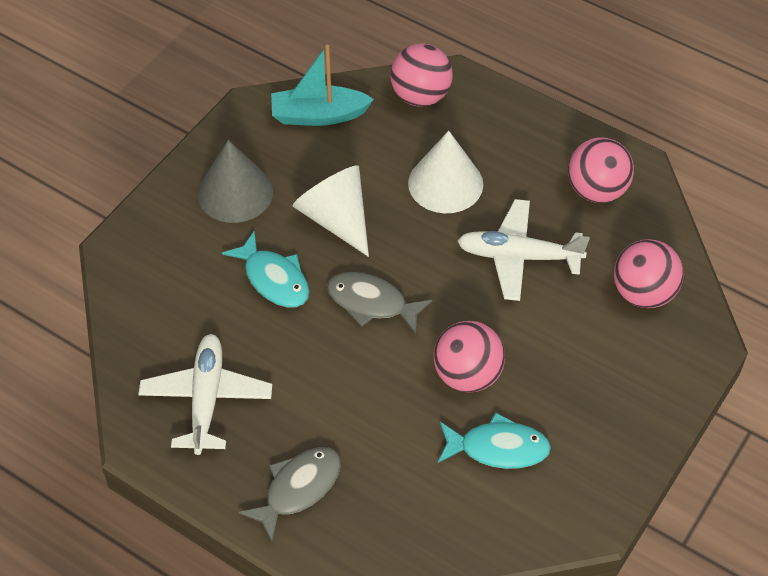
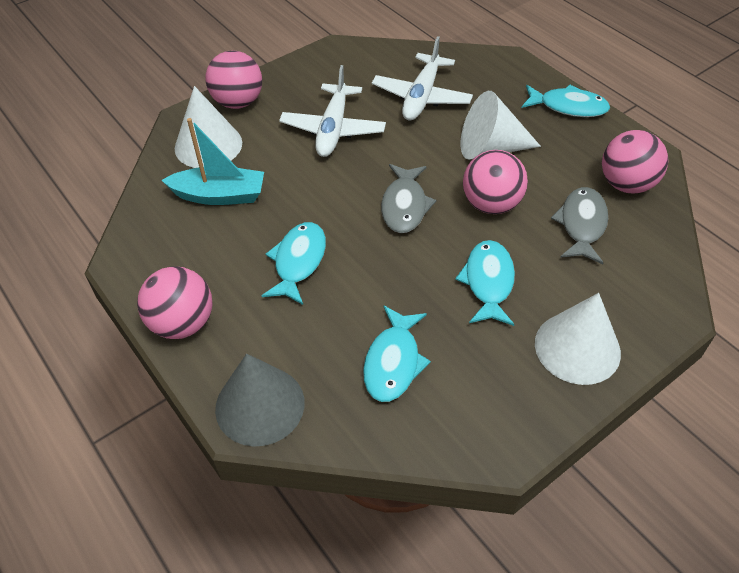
turquoise fish: 2 -> 4
white cone: 2 -> 3

